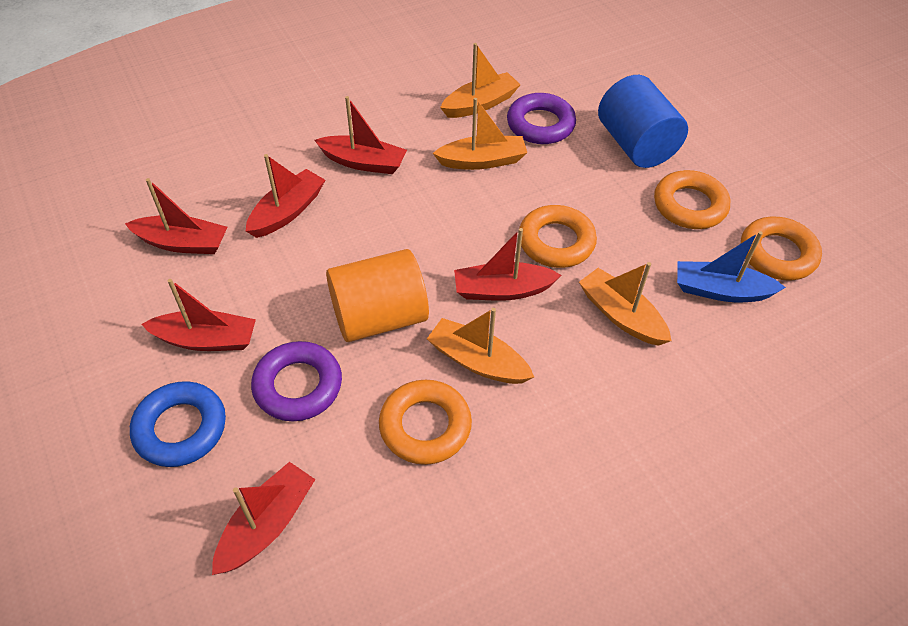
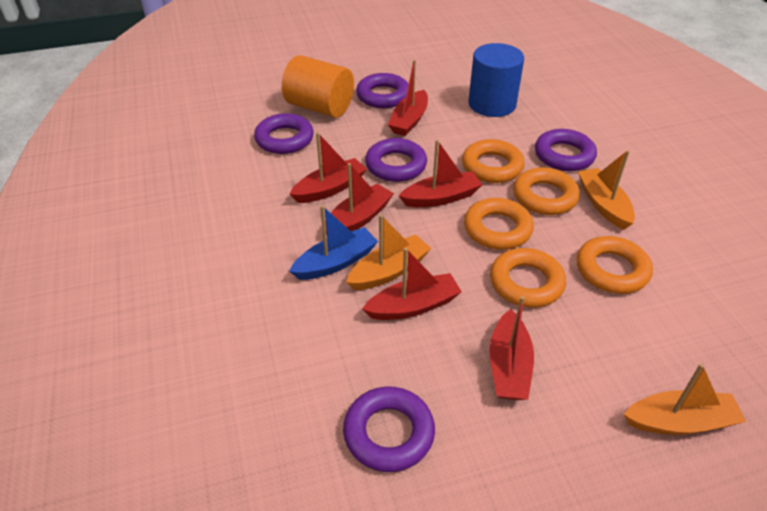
blue ring: 1 -> 0
orange boat: 4 -> 3
orange ring: 4 -> 5
purple ring: 2 -> 5

